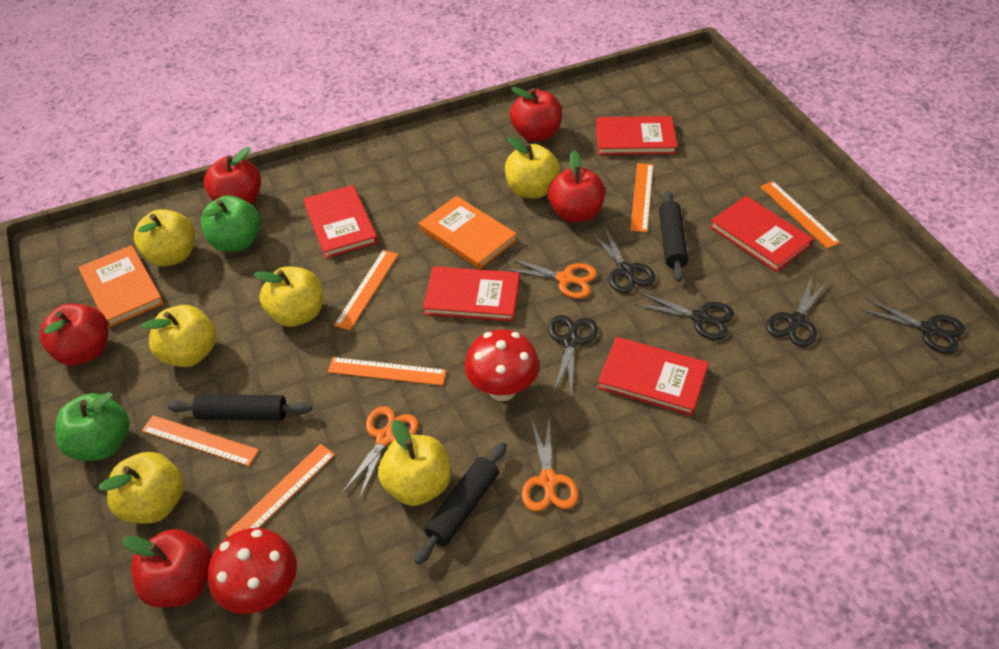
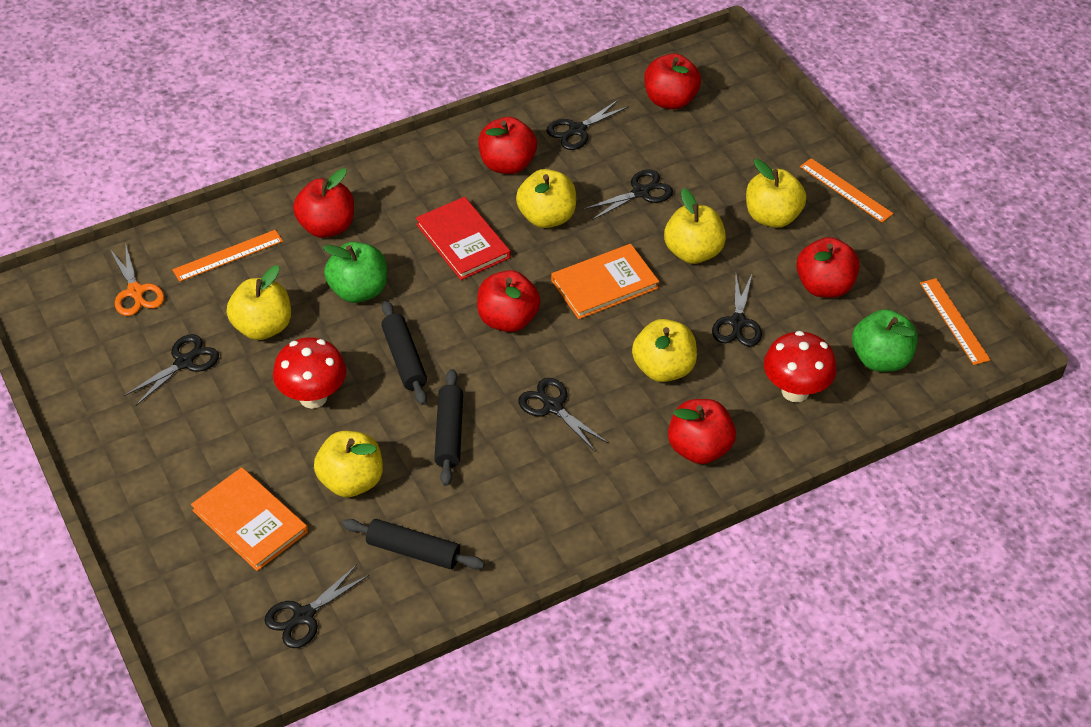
black scissors: 5 -> 6
orange ruler: 6 -> 3
orange scissors: 3 -> 1
red apple: 5 -> 6
red book: 5 -> 1

